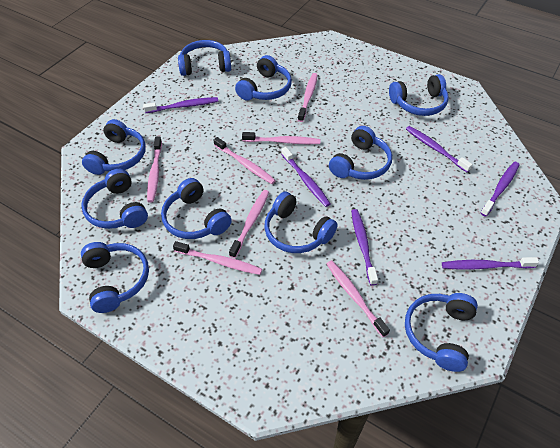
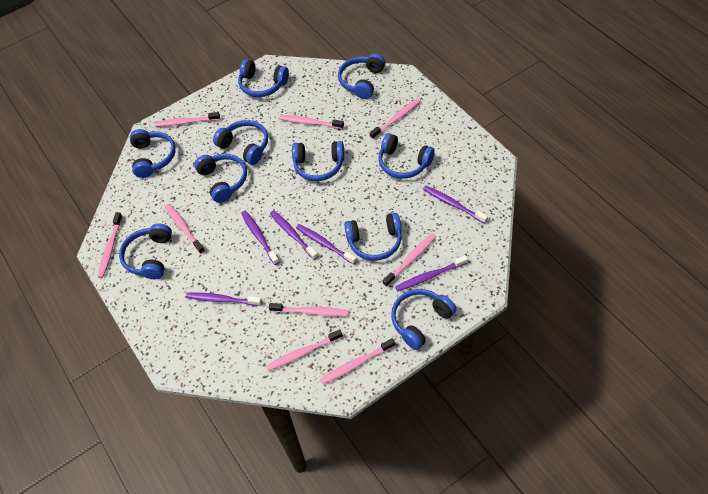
pink toothbrush: 7 -> 9

